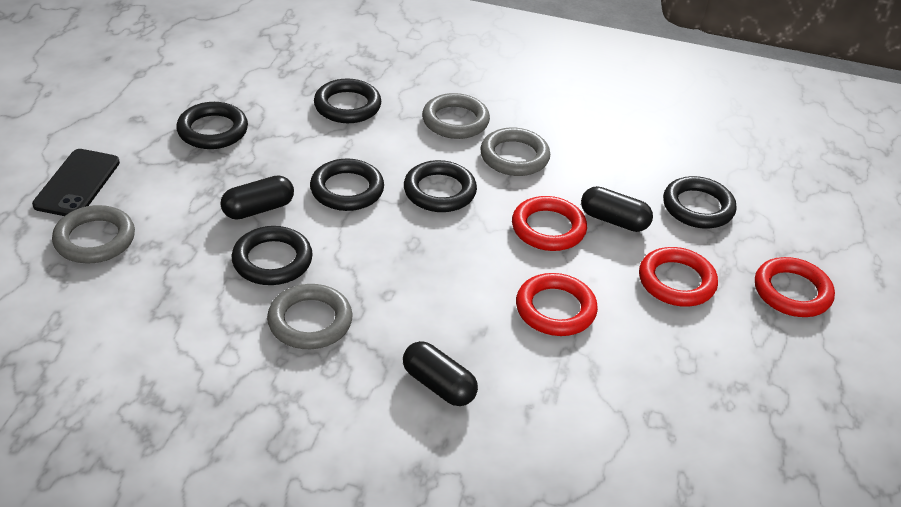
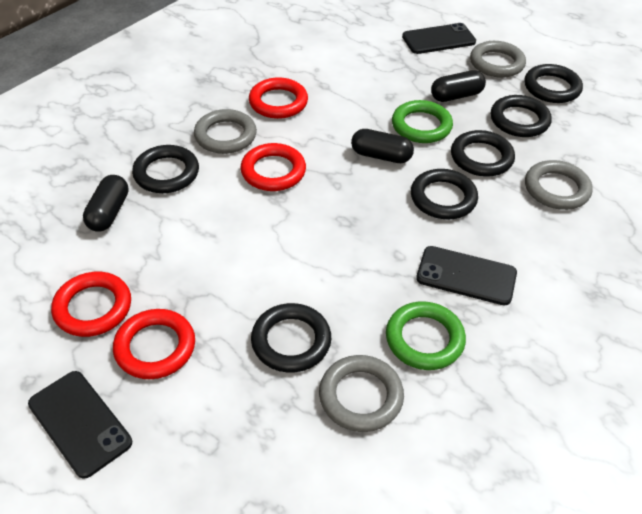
black phone: 1 -> 3
green ring: 0 -> 2

